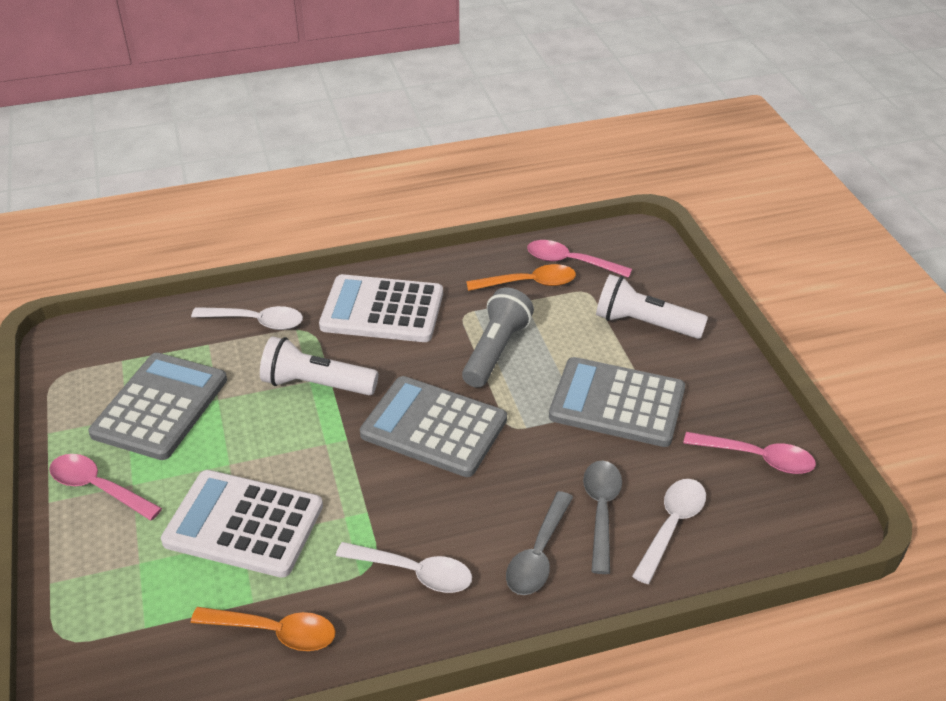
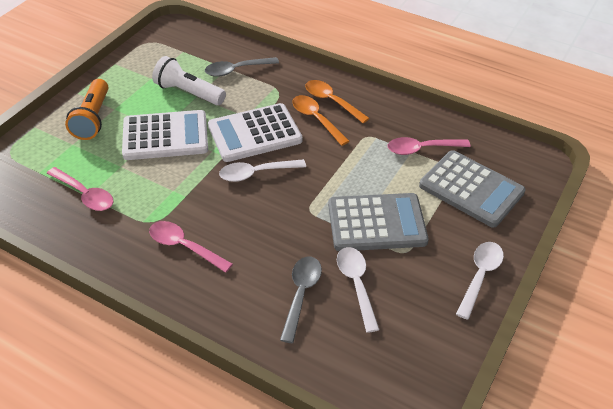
grey calculator: 3 -> 2
grey flashlight: 1 -> 0
orange flashlight: 0 -> 1
white flashlight: 2 -> 1

